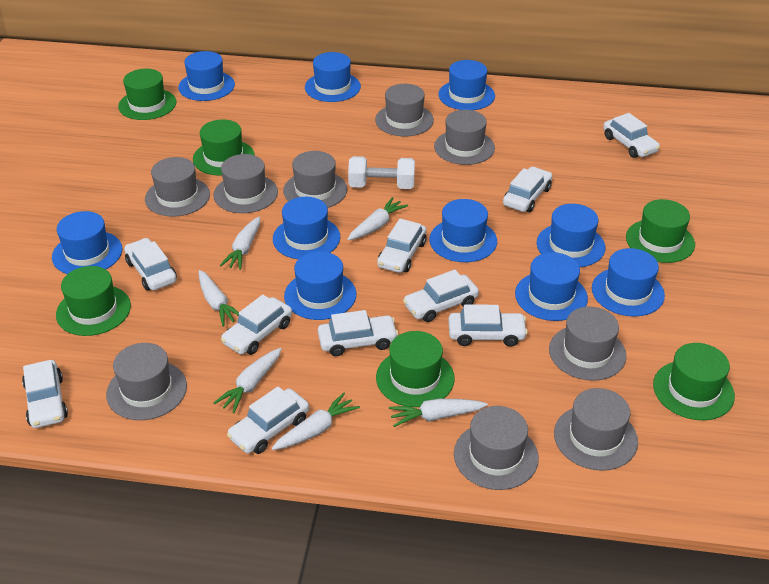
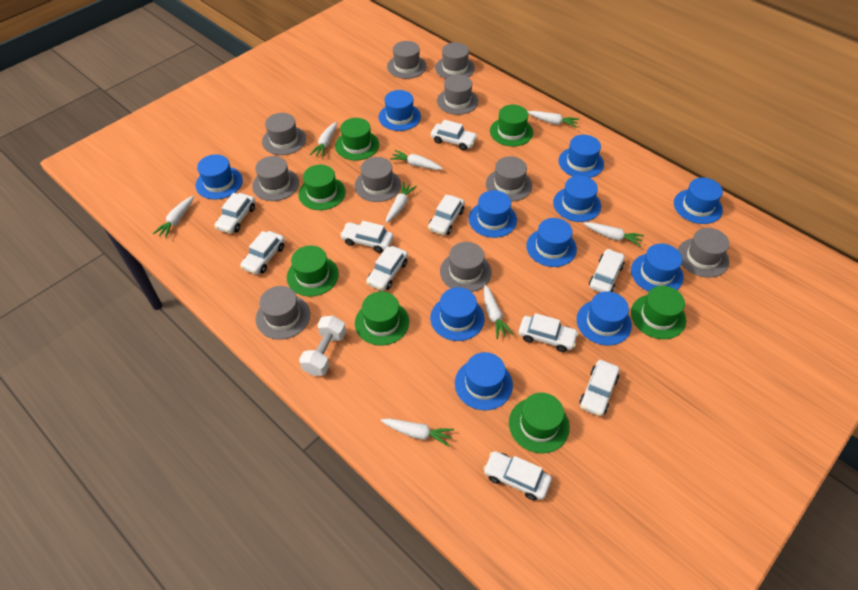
blue hat: 10 -> 11
green hat: 6 -> 7
grey hat: 9 -> 10
white carrot: 6 -> 8

